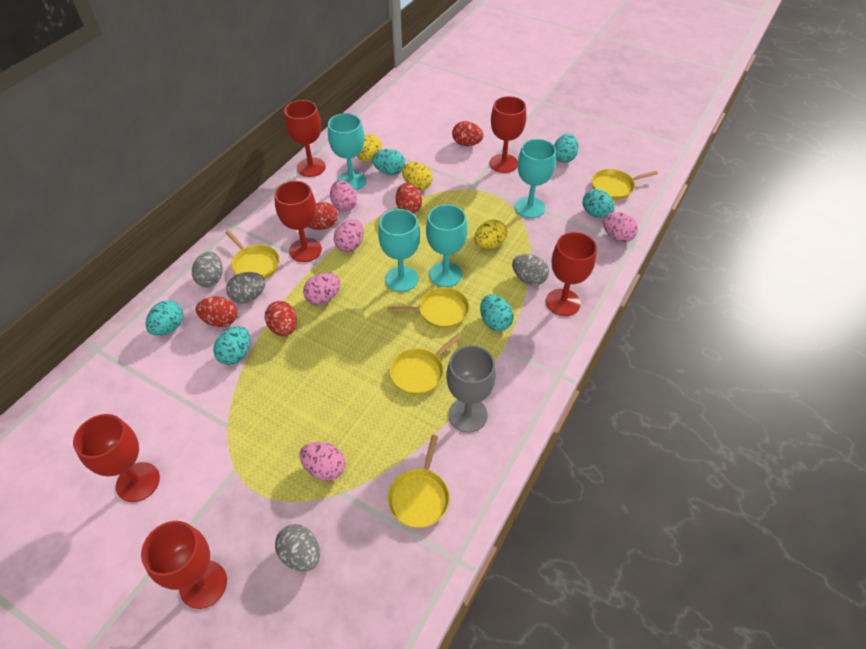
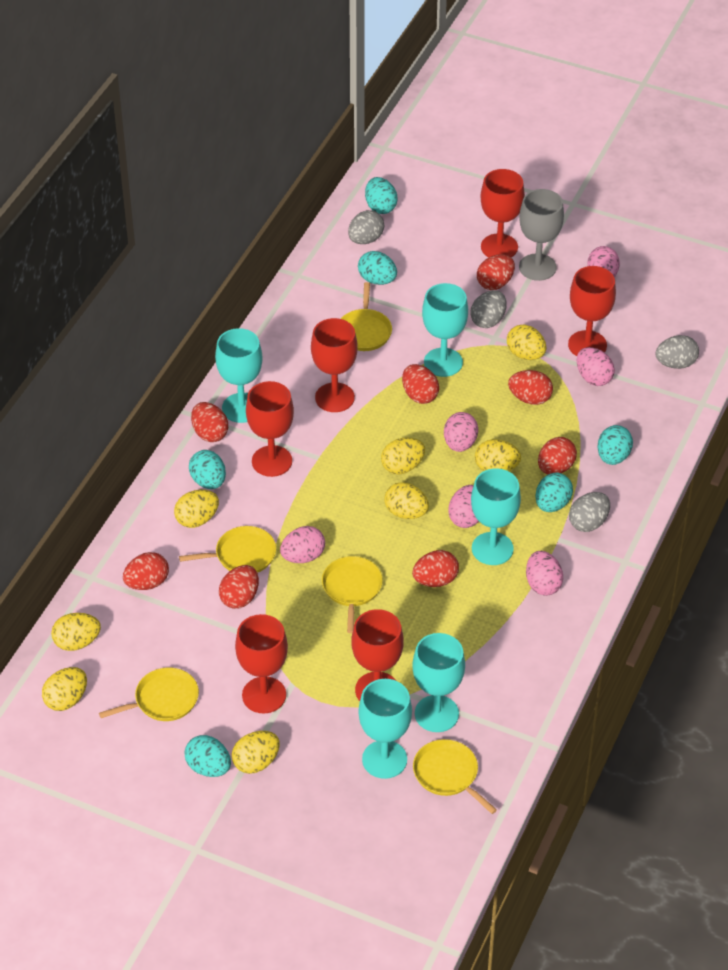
pink egg: 5 -> 6
red egg: 5 -> 8
turquoise goblet: 4 -> 5
yellow egg: 3 -> 8

